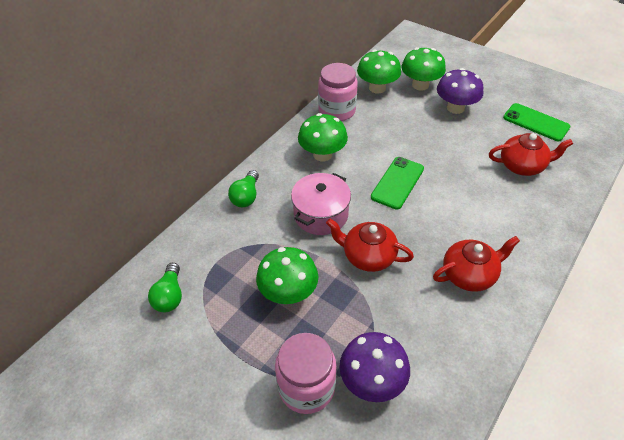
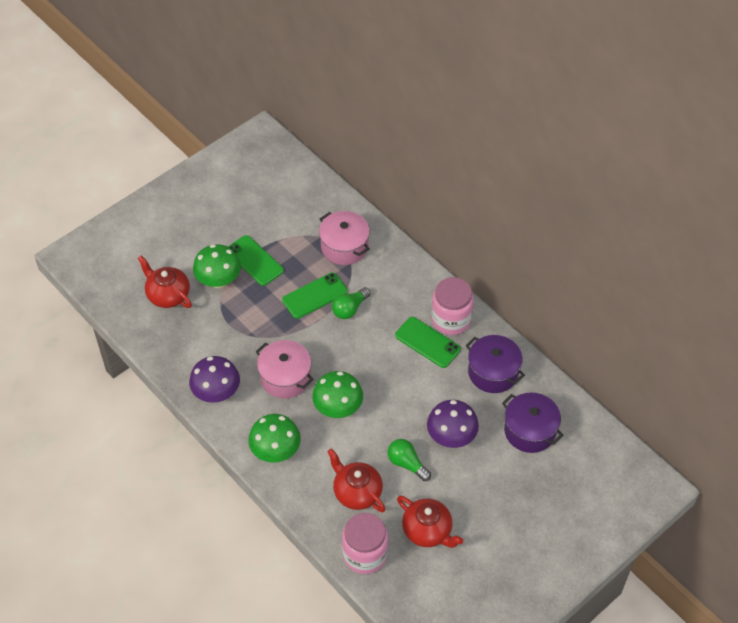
green mushroom: 4 -> 3
green phone: 2 -> 3
pink pot: 1 -> 2
purple pot: 0 -> 2

